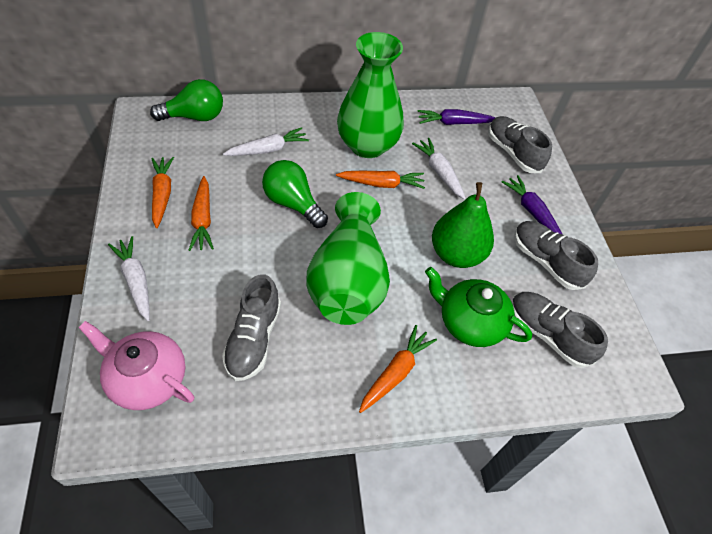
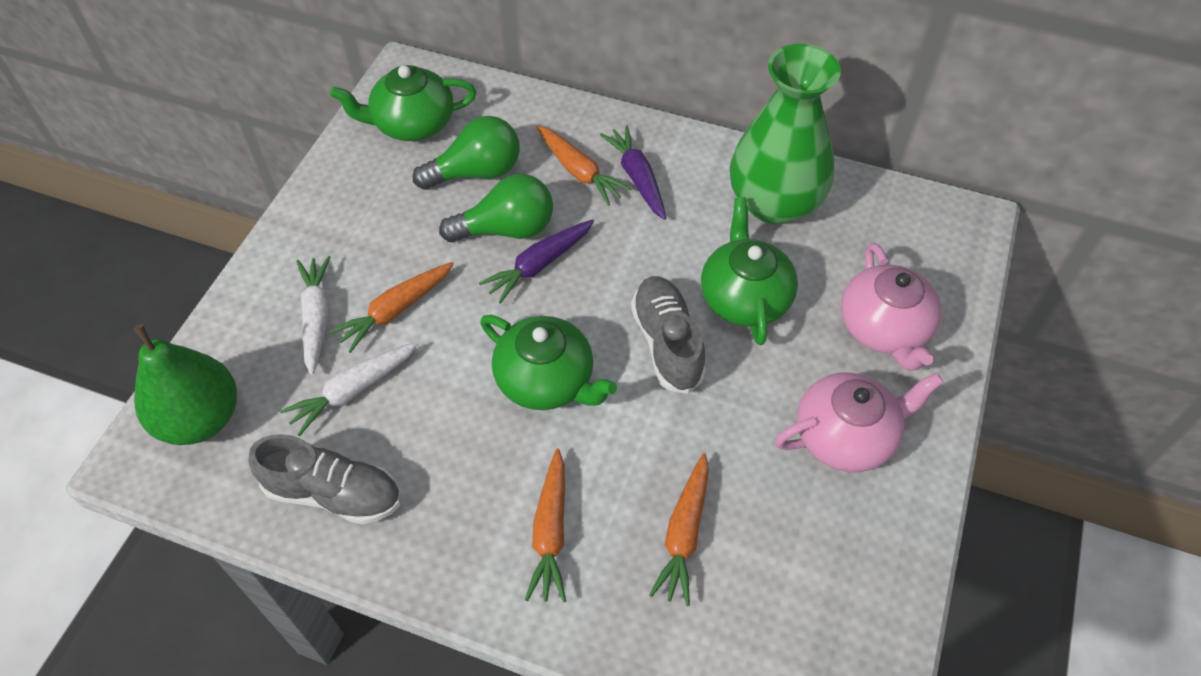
green teapot: 1 -> 3
green vase: 2 -> 1
grey shoe: 4 -> 2
pink teapot: 1 -> 2
white carrot: 3 -> 2

